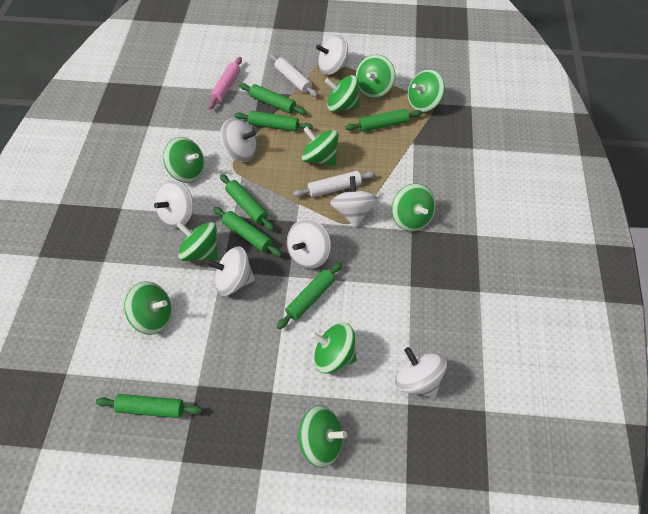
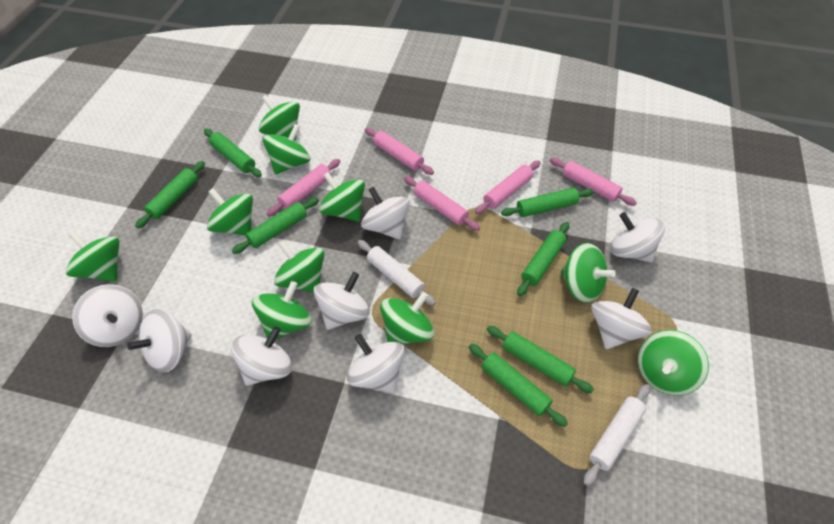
pink rolling pin: 1 -> 5
white spinning top: 7 -> 8

